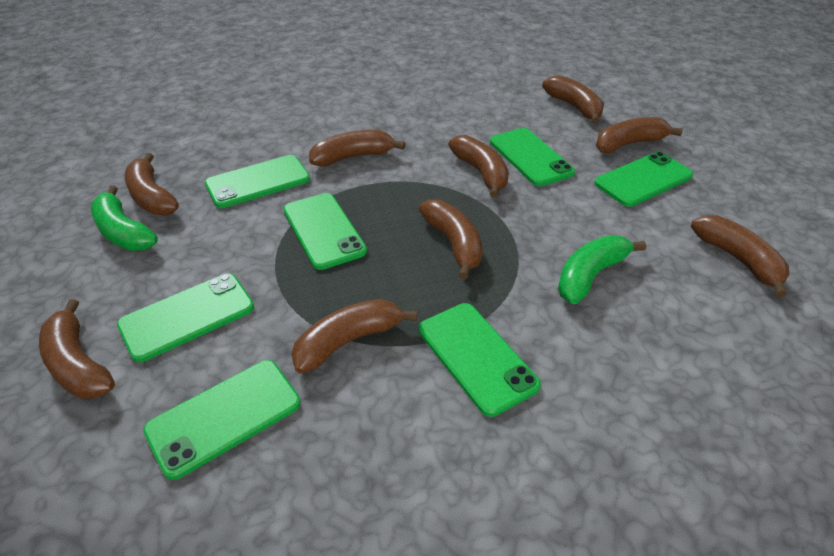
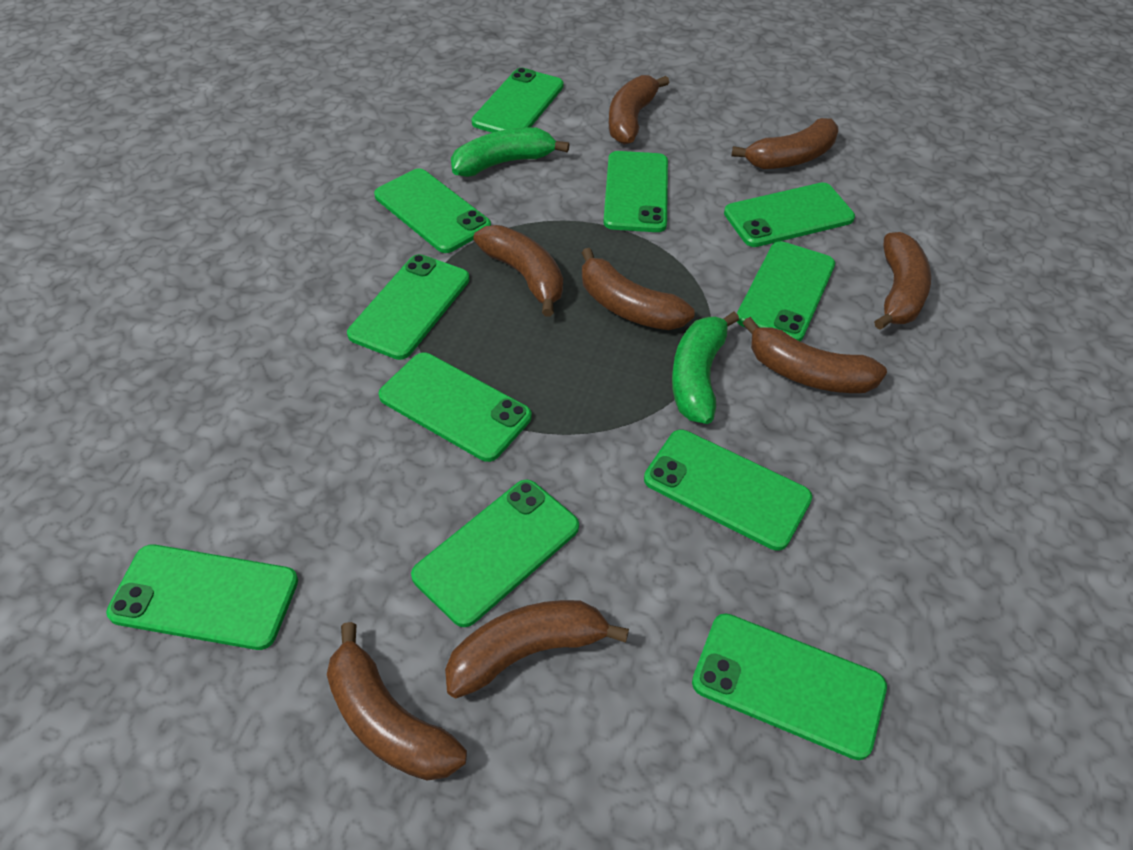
brown banana: 9 -> 8
green phone: 7 -> 11

